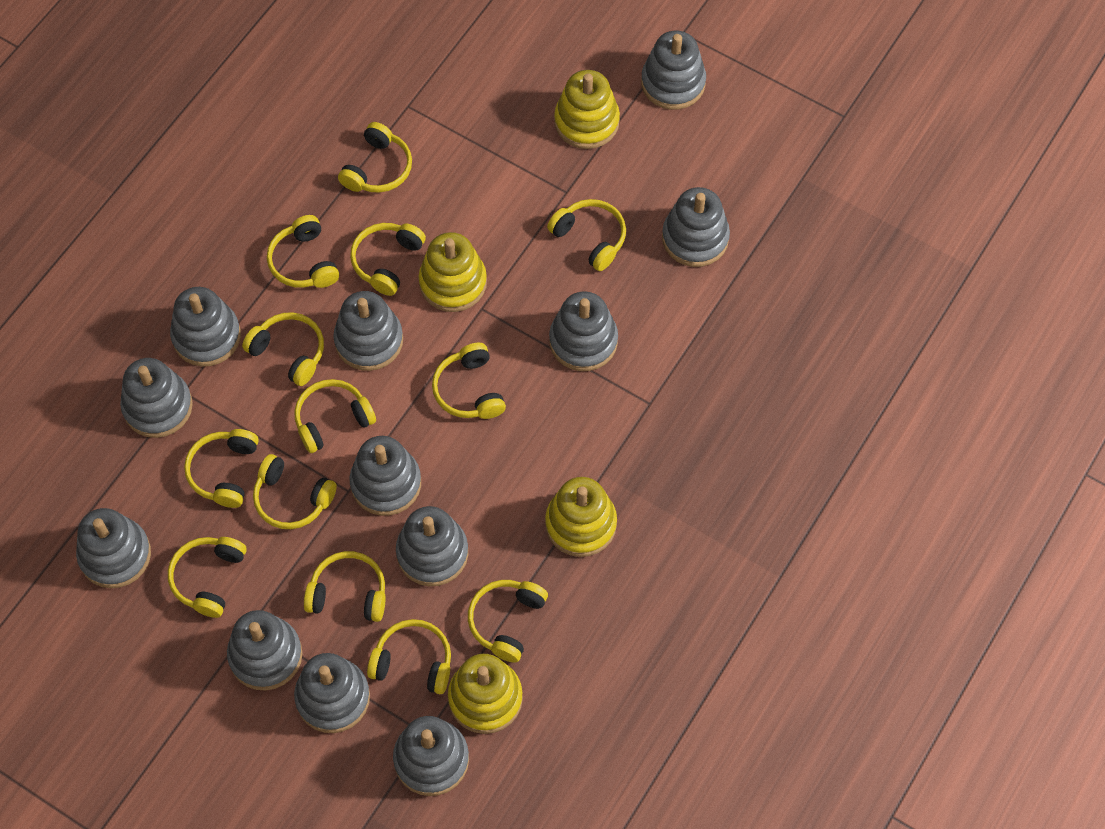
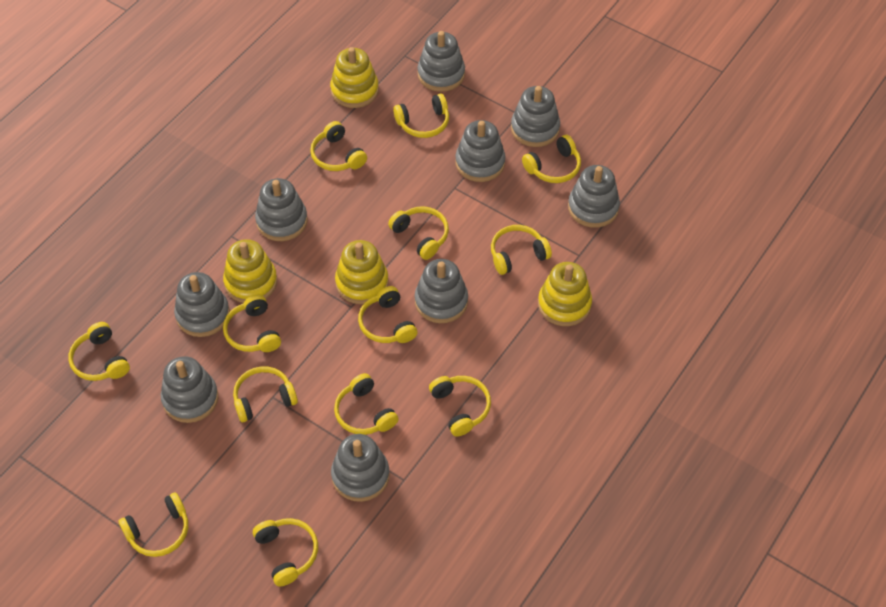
grey stacking toy: 12 -> 9

